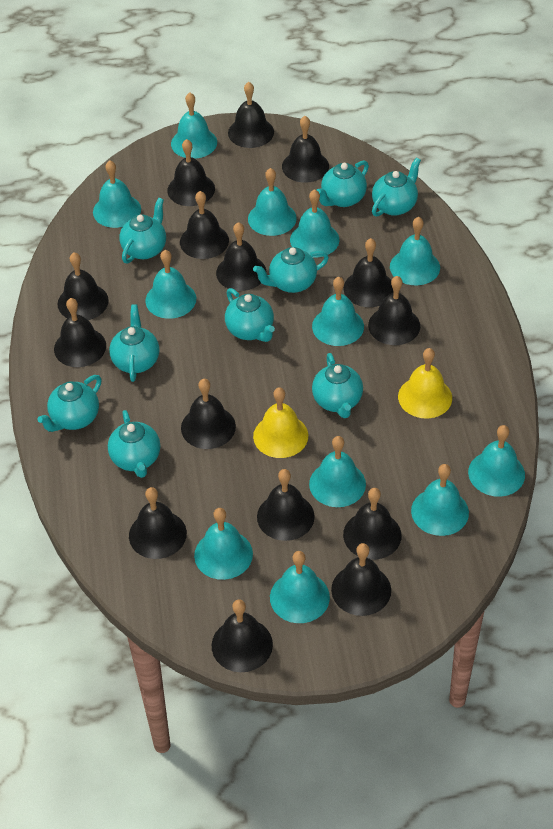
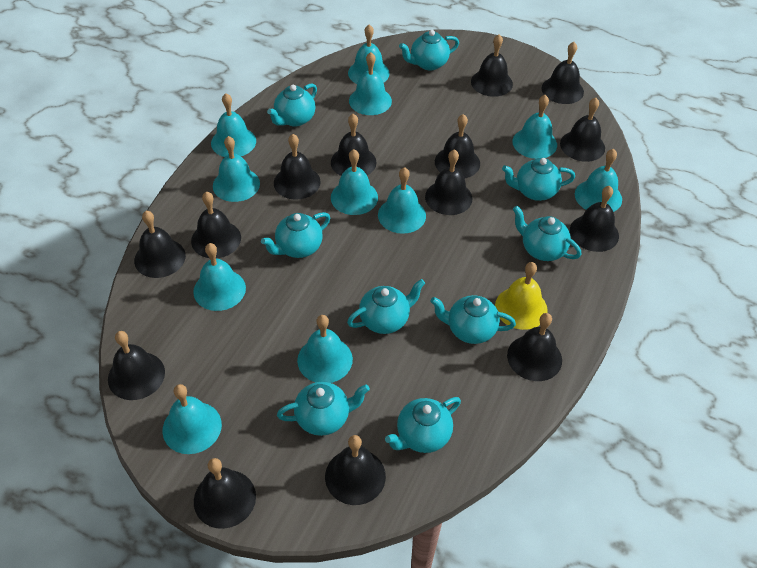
black bell: 15 -> 14
turquoise bell: 12 -> 11
yellow bell: 2 -> 1

